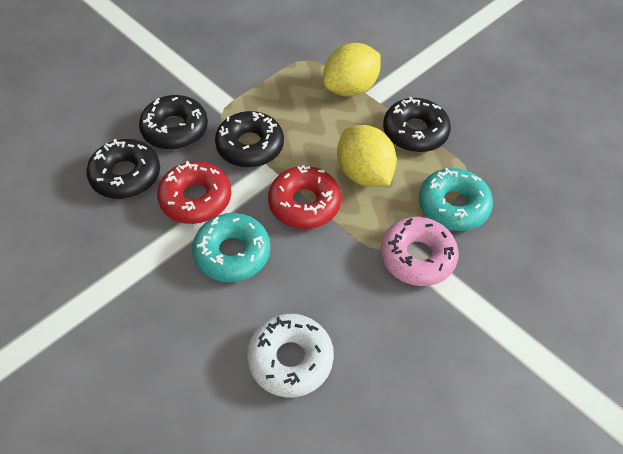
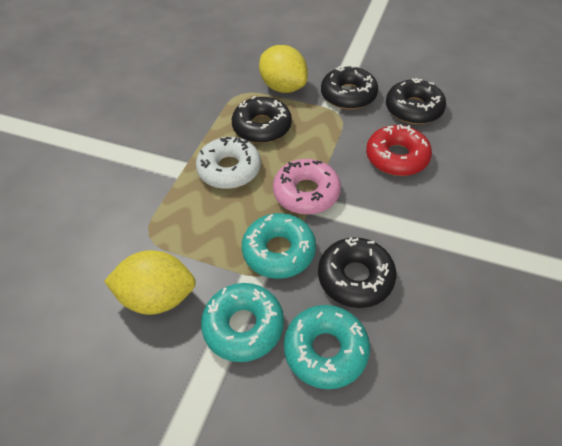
red donut: 2 -> 1
turquoise donut: 2 -> 3

